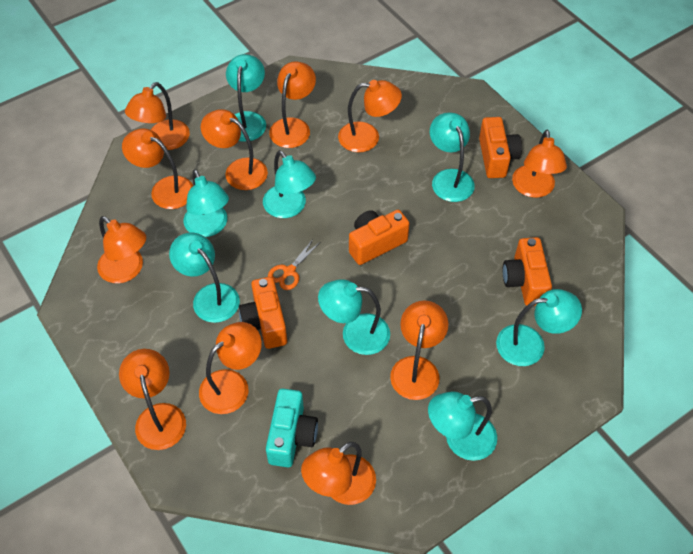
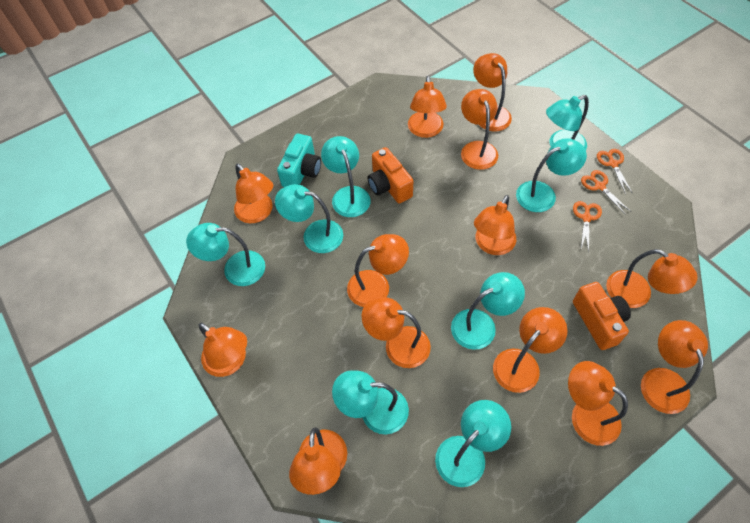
orange camera: 4 -> 2
orange lamp: 11 -> 13
orange scissors: 1 -> 3

